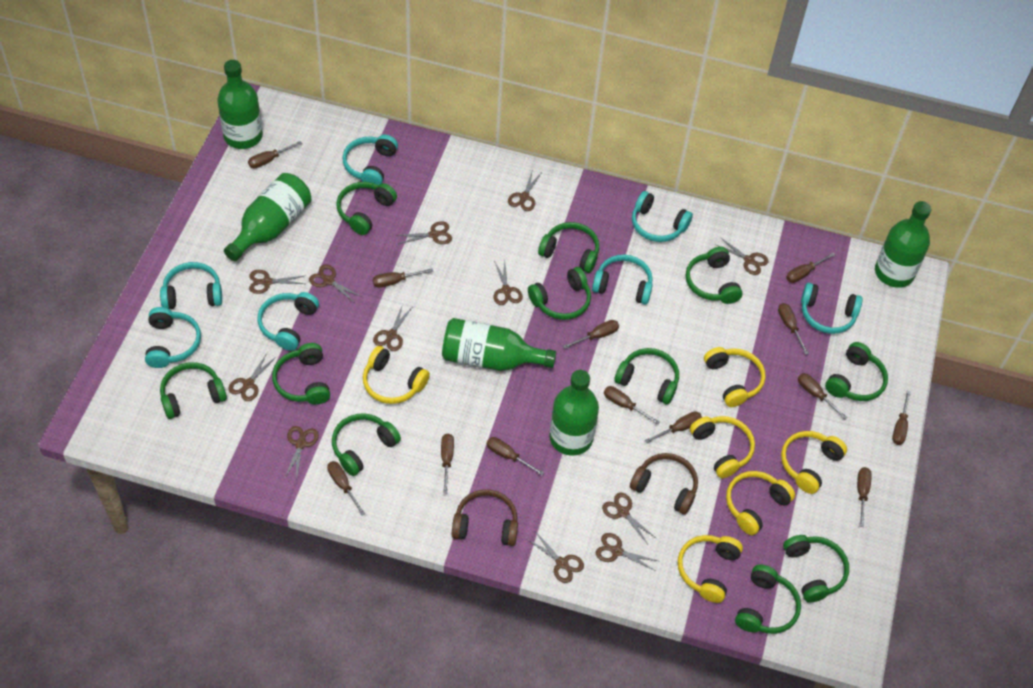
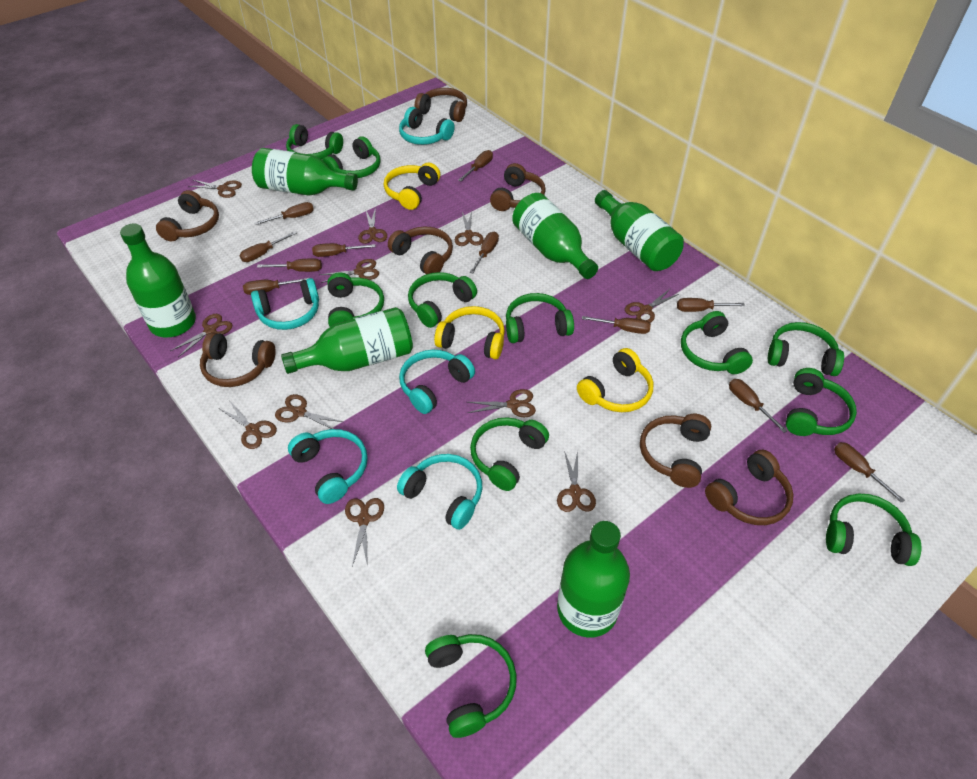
brown headphones: 2 -> 7
brown scissors: 12 -> 11
brown screwdriver: 13 -> 11
green bottle: 5 -> 6
turquoise headphones: 7 -> 5
yellow headphones: 6 -> 3

